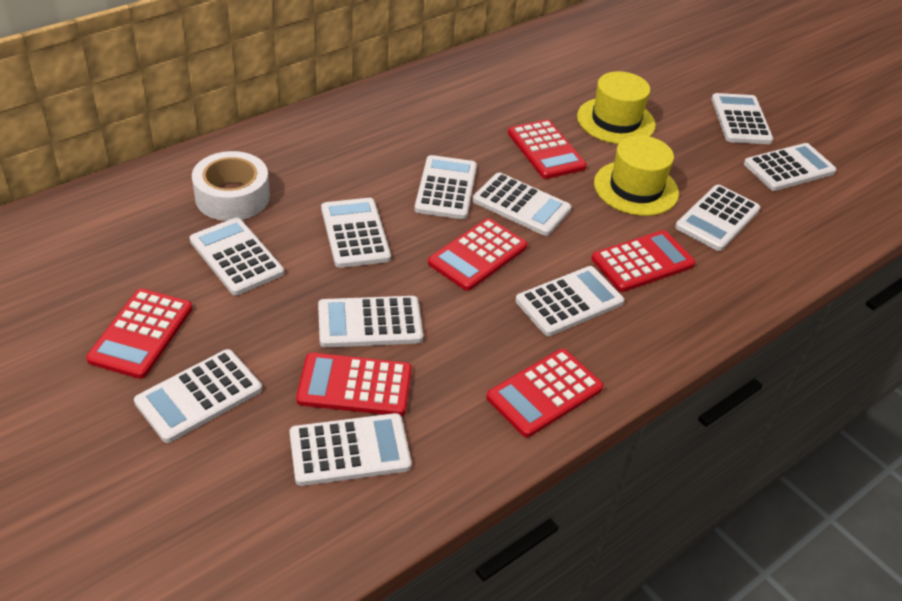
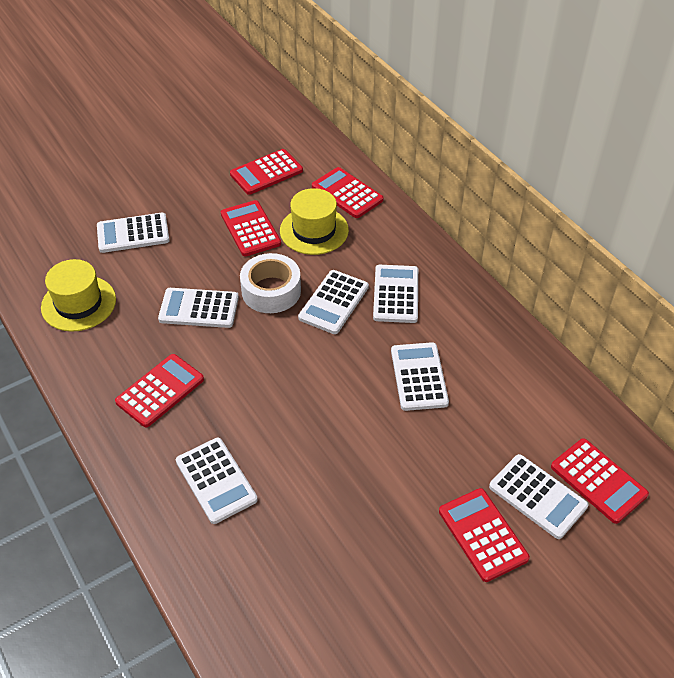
white calculator: 11 -> 7

